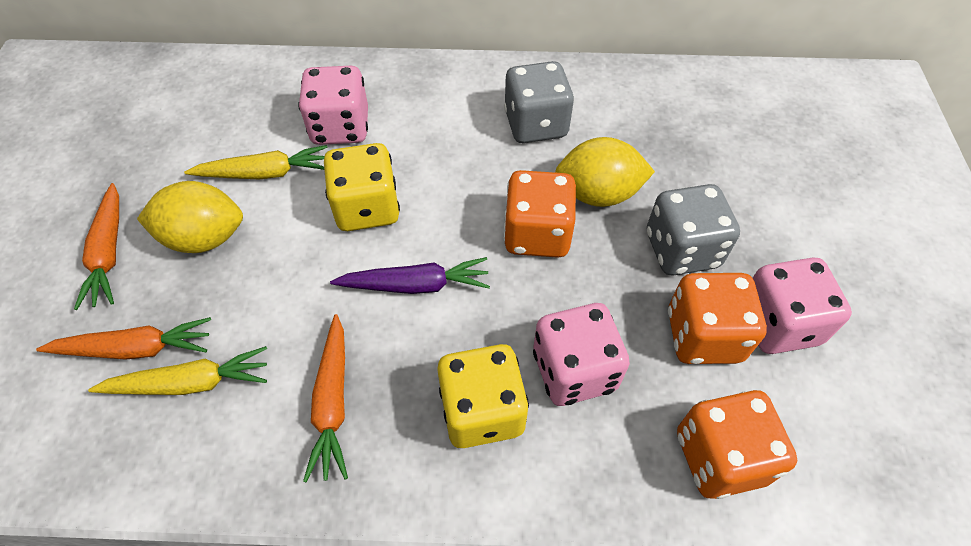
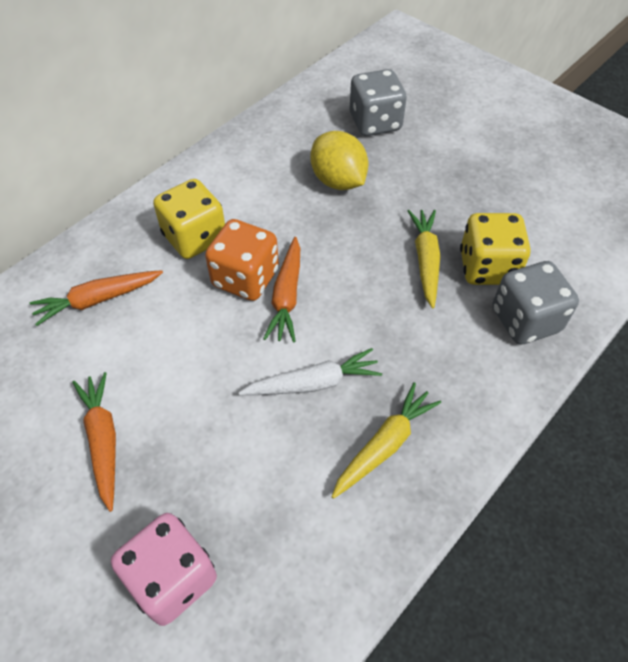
orange dice: 3 -> 1
pink dice: 3 -> 1
purple carrot: 1 -> 0
white carrot: 0 -> 1
yellow lemon: 2 -> 1

